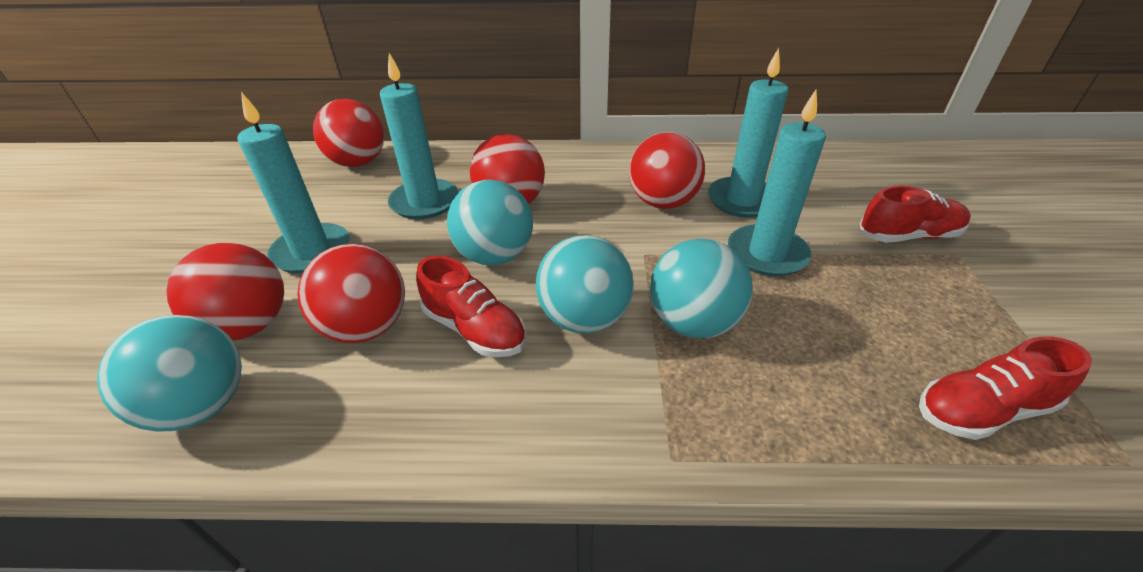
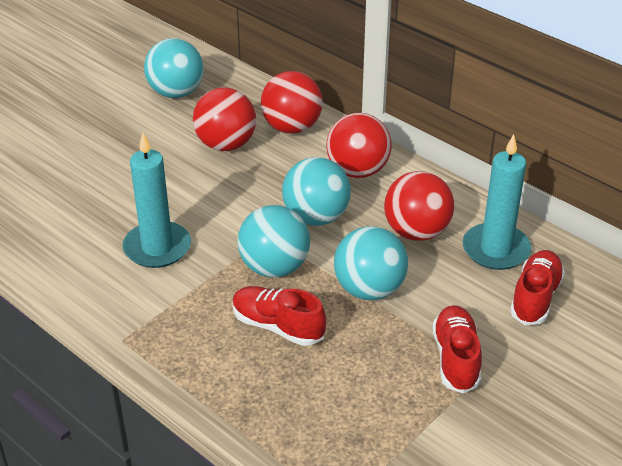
red ball: 5 -> 4
turquoise candle: 4 -> 2

